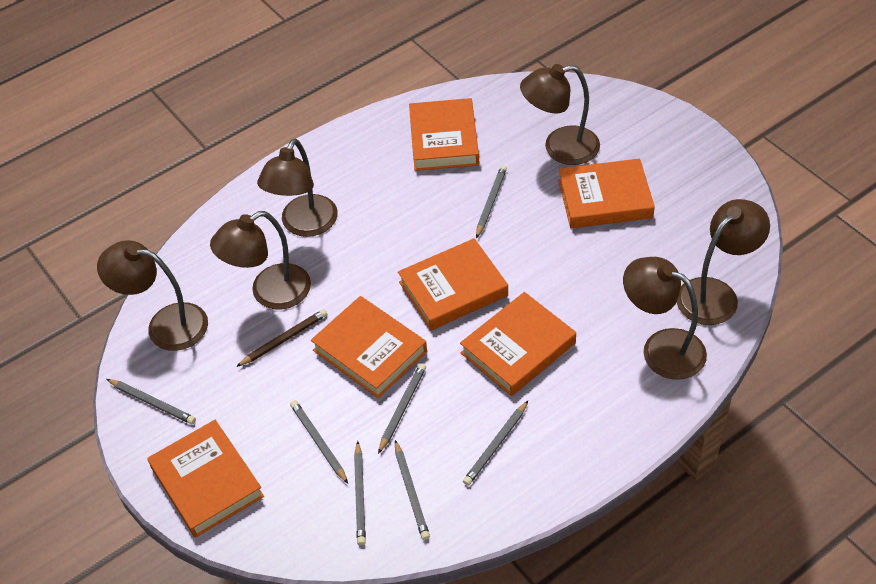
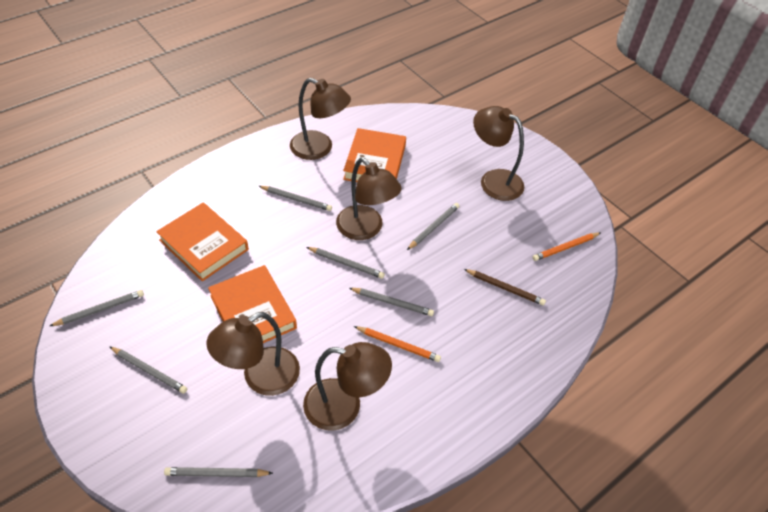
brown lamp: 6 -> 5
orange book: 6 -> 3
orange pencil: 0 -> 2

